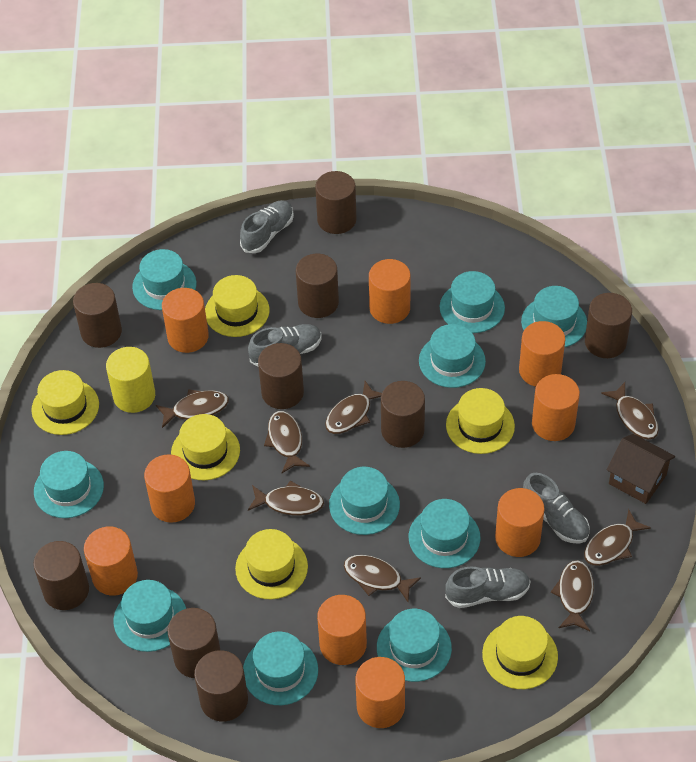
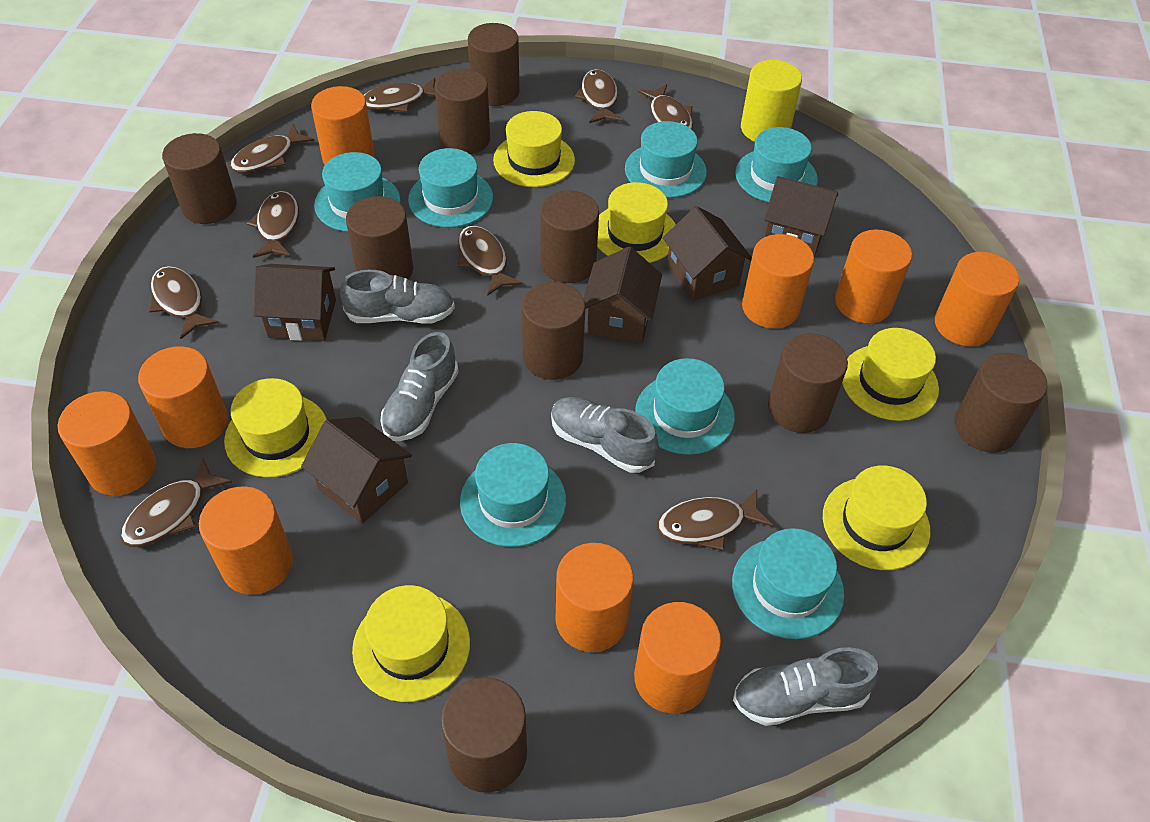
brown fish: 8 -> 9
brown house: 1 -> 5
turquoise hat: 10 -> 7

